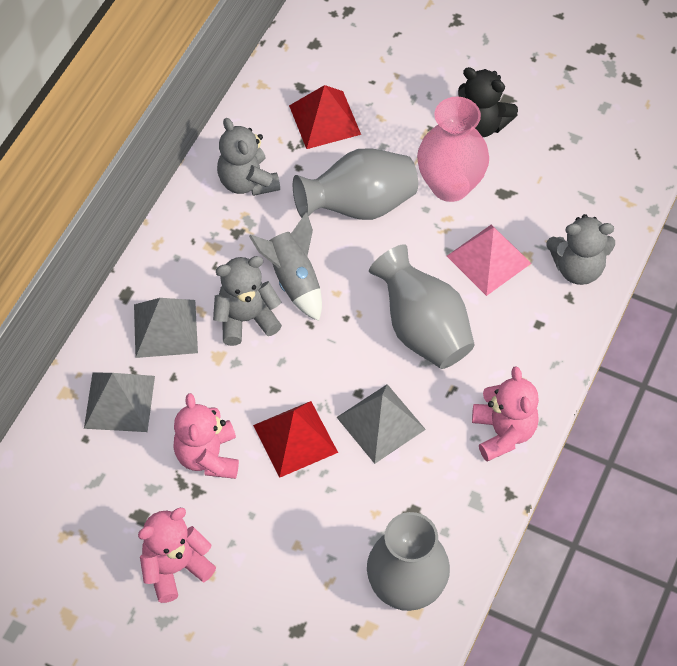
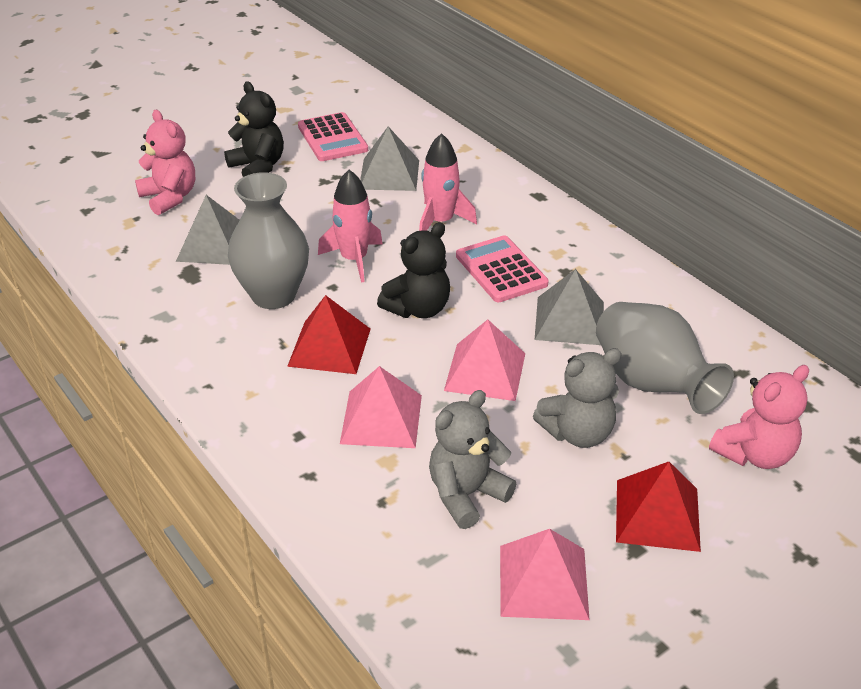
black teddy bear: 1 -> 2
grey rocket: 1 -> 0
grey teddy bear: 3 -> 2
grey vase: 3 -> 2
pink calculator: 0 -> 2
pink pyramid: 1 -> 3
pink rocket: 0 -> 2
pink teddy bear: 3 -> 2
pink vase: 1 -> 0

